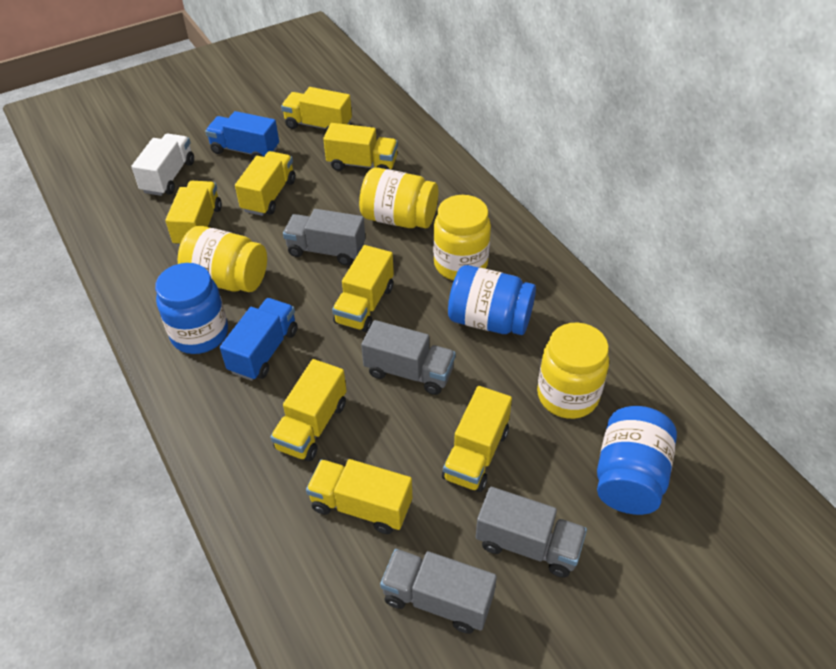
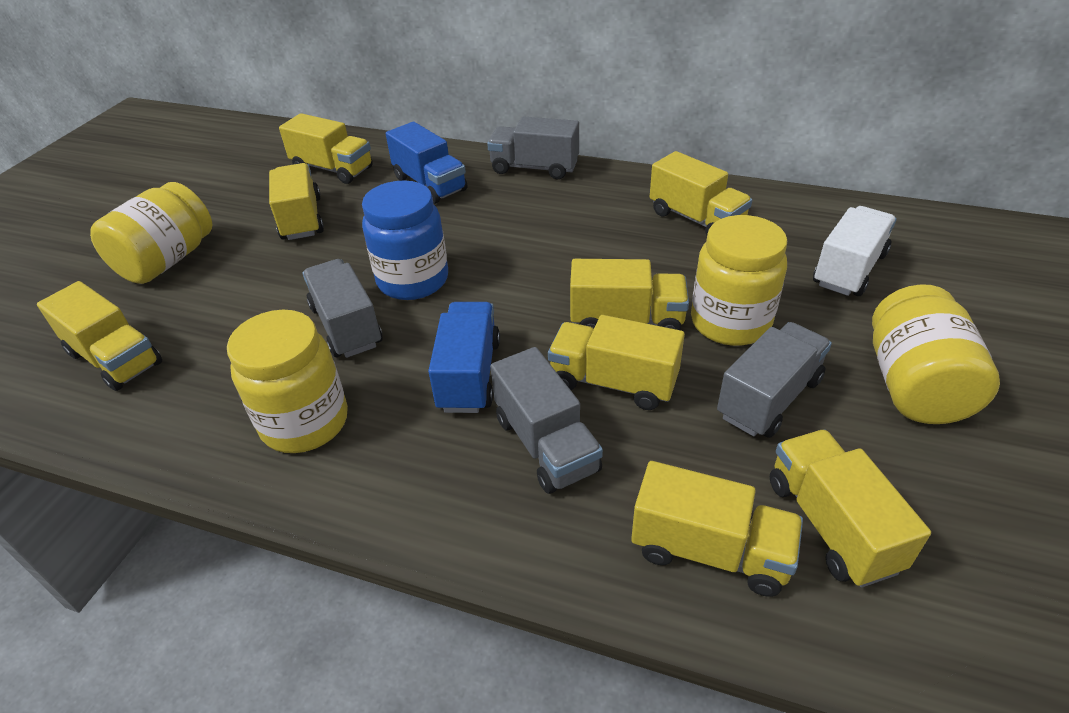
blue jar: 3 -> 1

